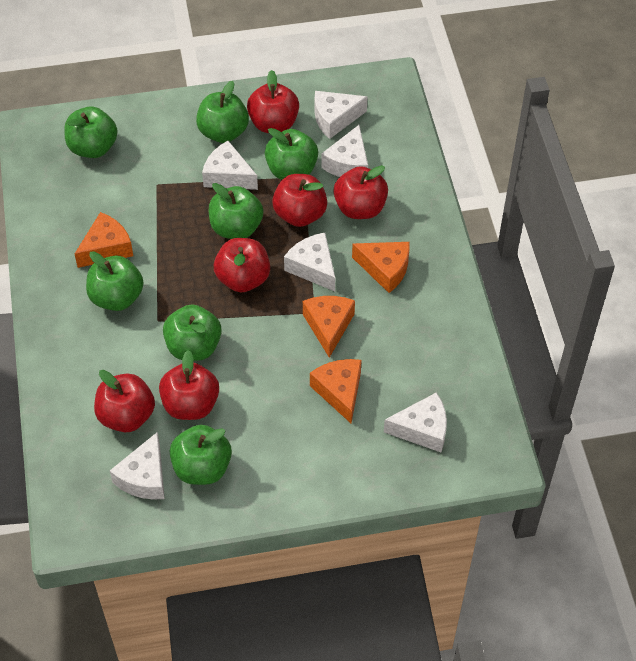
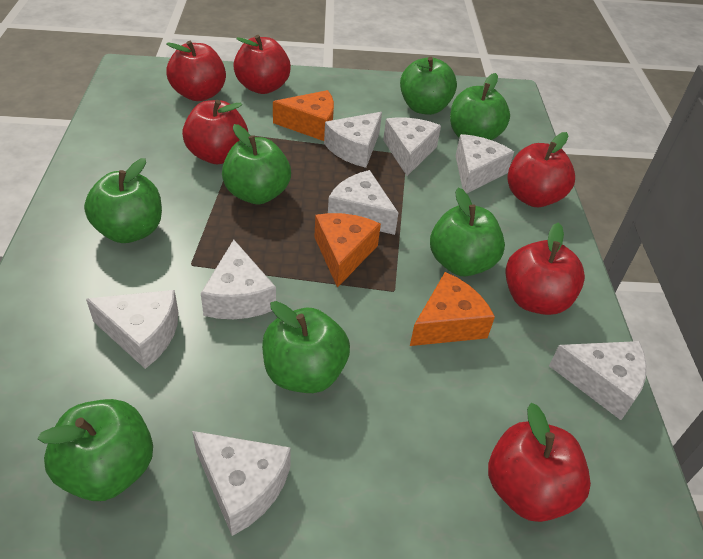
orange cheese: 4 -> 3
white cheese: 6 -> 8

